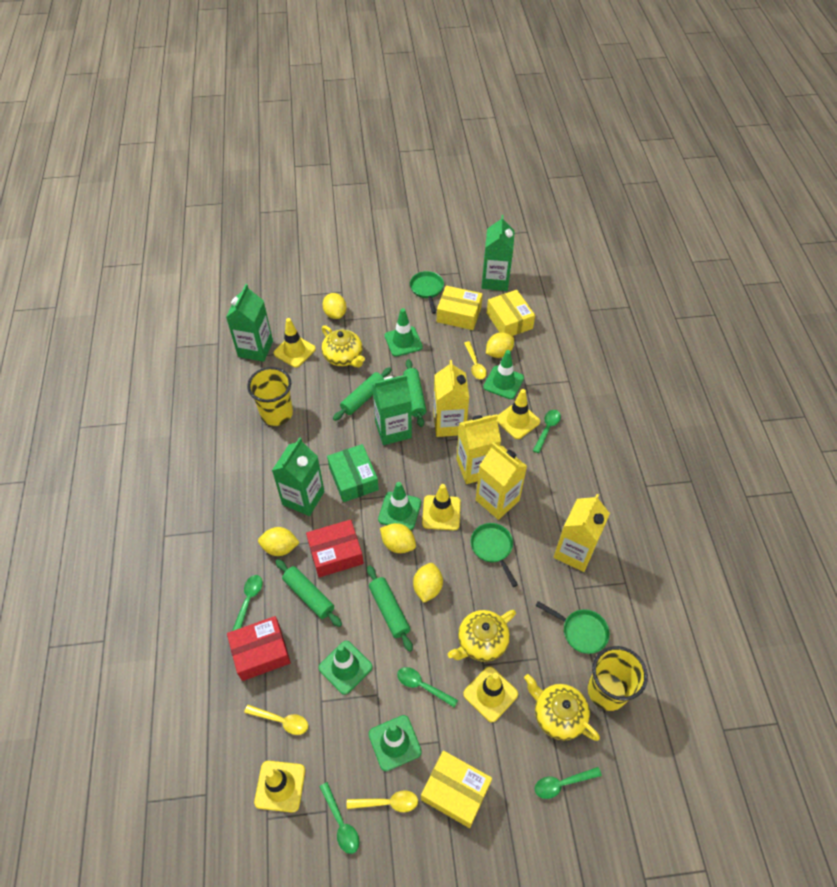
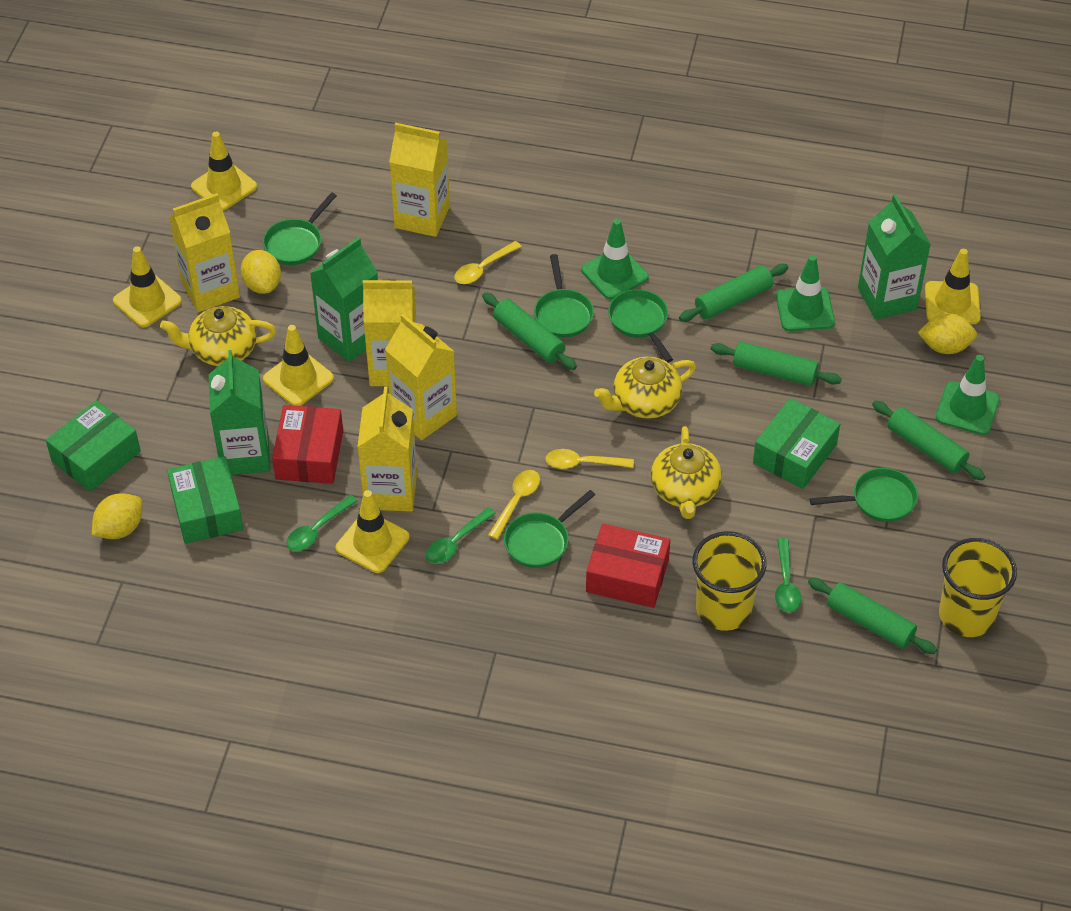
green box: 1 -> 3
green carton: 4 -> 3
green pan: 3 -> 5
green rolling pin: 4 -> 5
green spoon: 5 -> 3
green traffic cone: 5 -> 3
yellow box: 3 -> 0
yellow carton: 4 -> 5
yellow lemon: 5 -> 3

